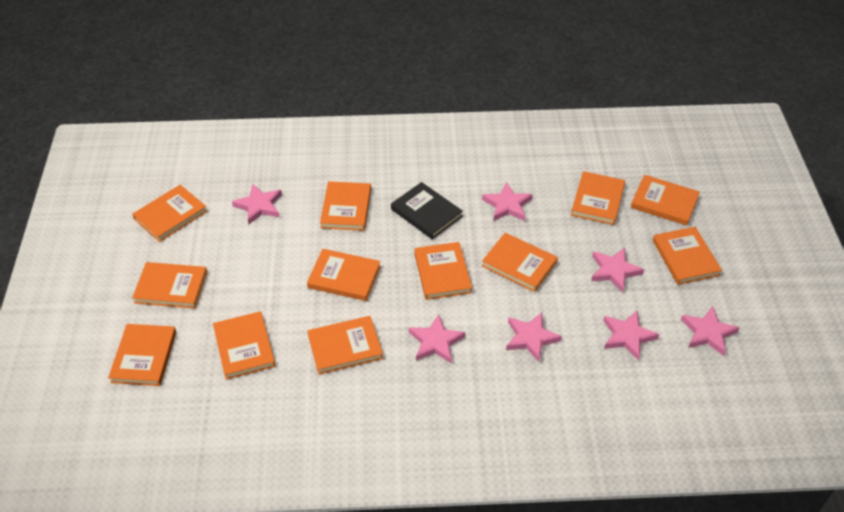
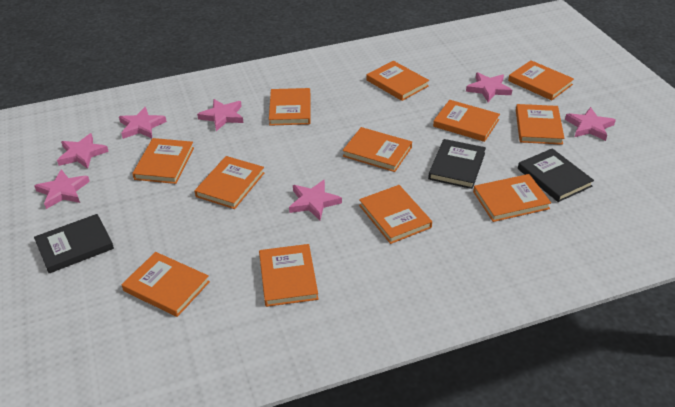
black book: 1 -> 3

